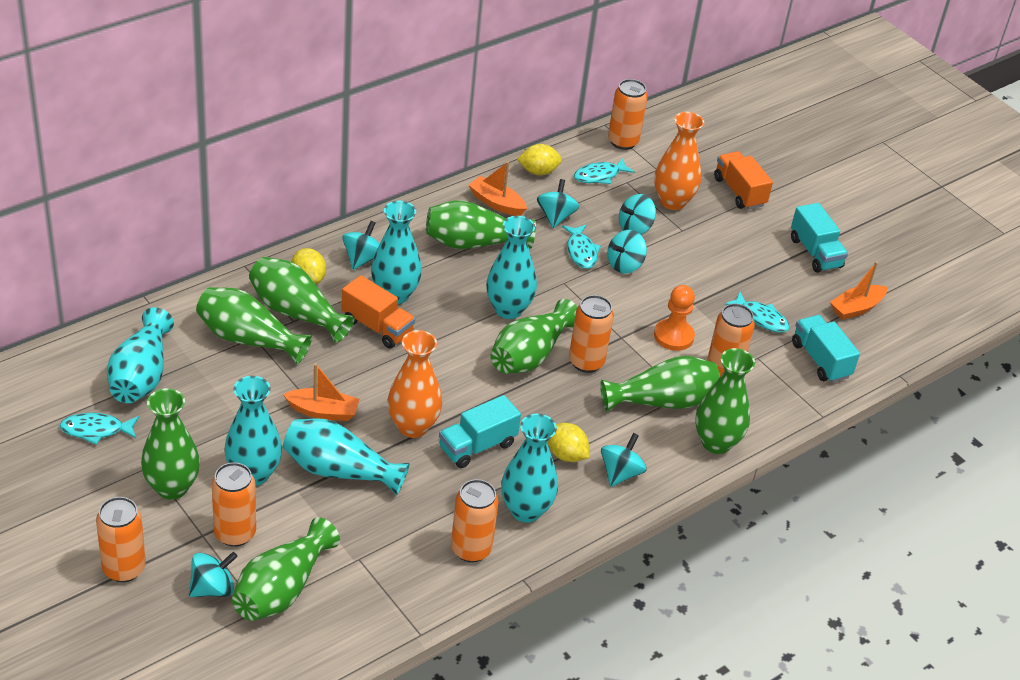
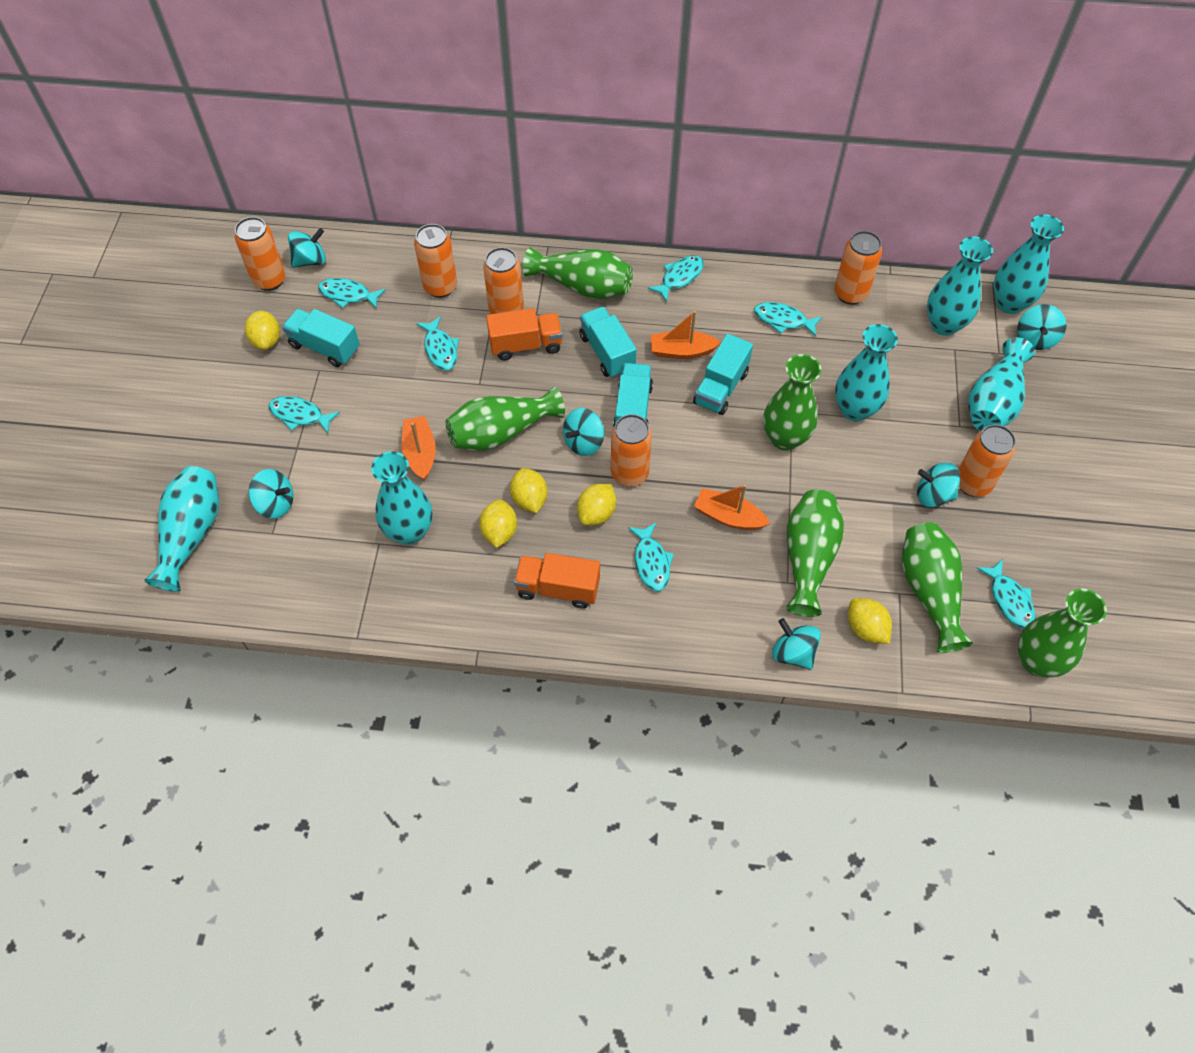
green vase: 8 -> 6
orange pawn: 1 -> 0
orange vase: 2 -> 0
turquoise fish: 4 -> 7
turquoise truck: 3 -> 4
yellow lemon: 3 -> 5

